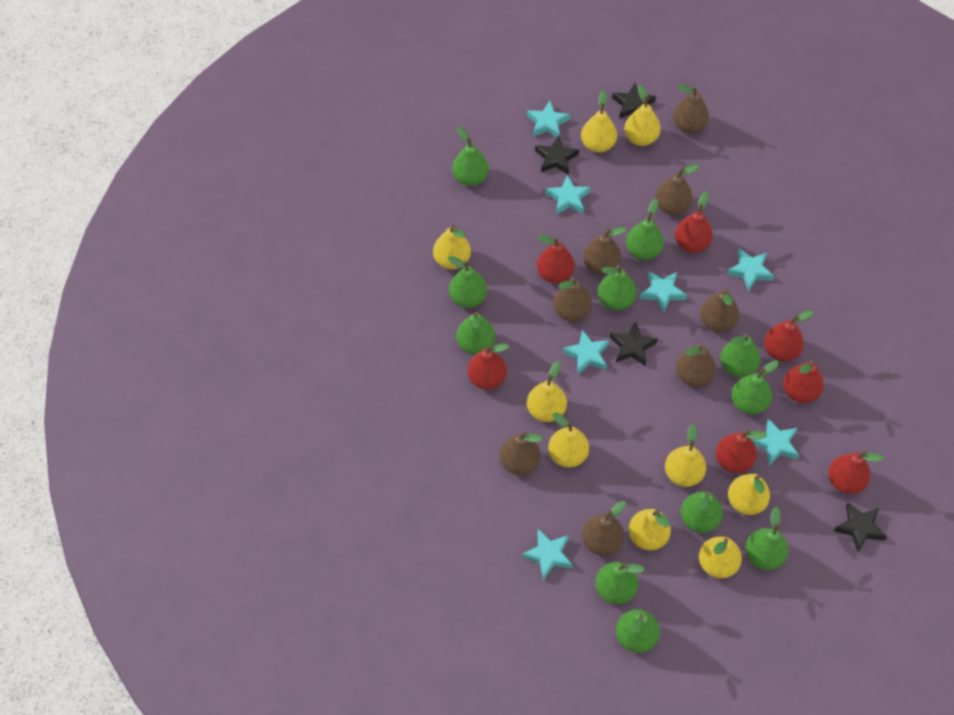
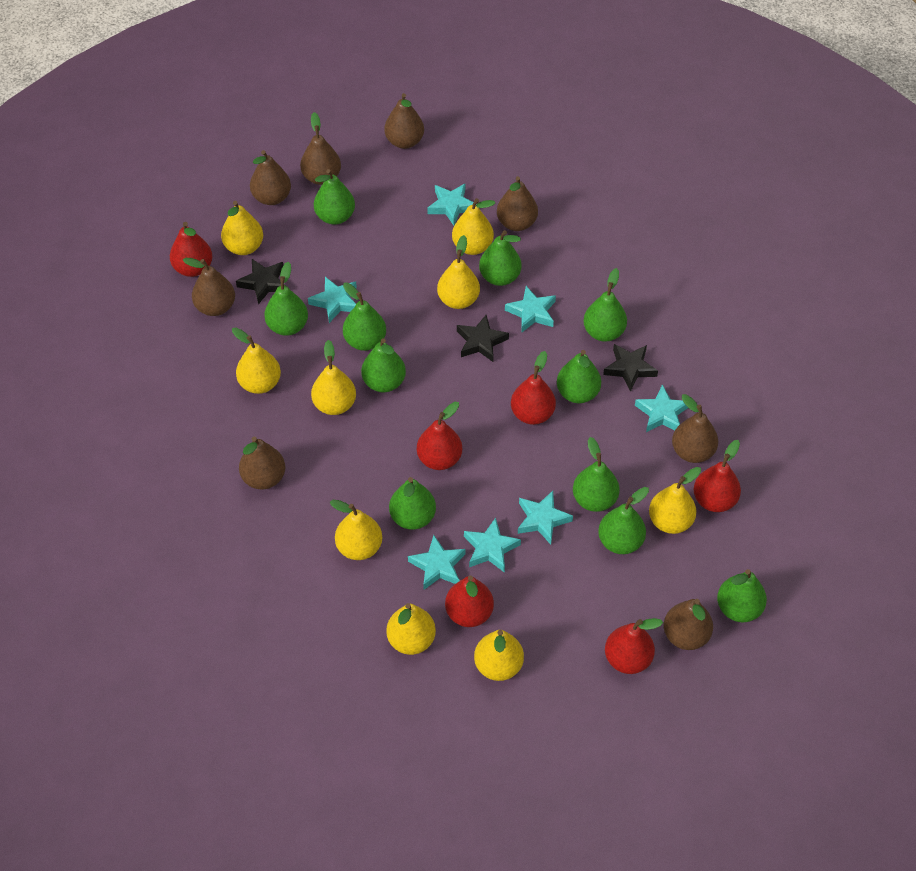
black star: 4 -> 3
red pear: 7 -> 6

